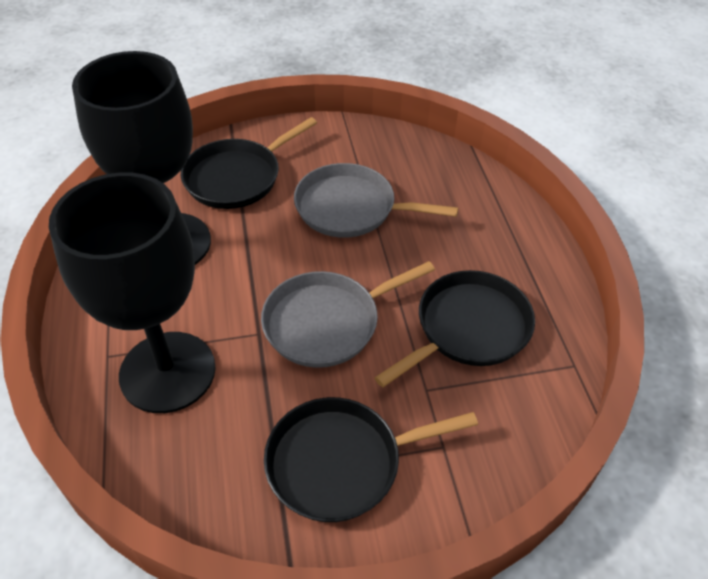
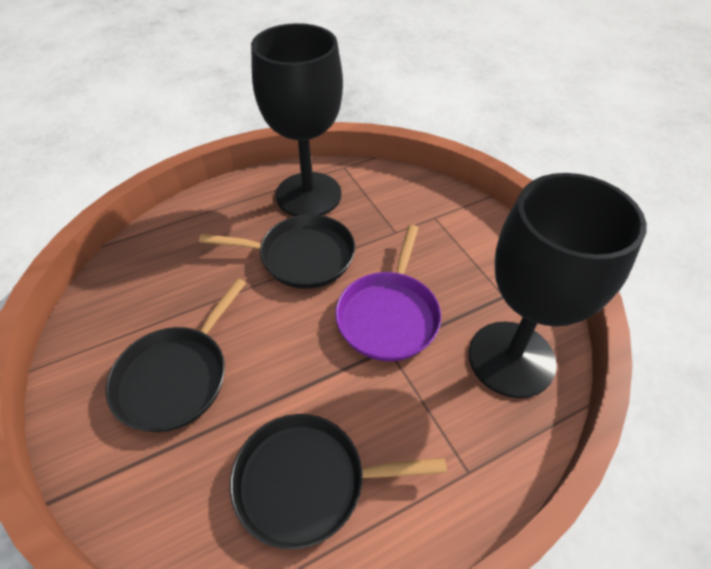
grey pan: 2 -> 0
purple pan: 0 -> 1

